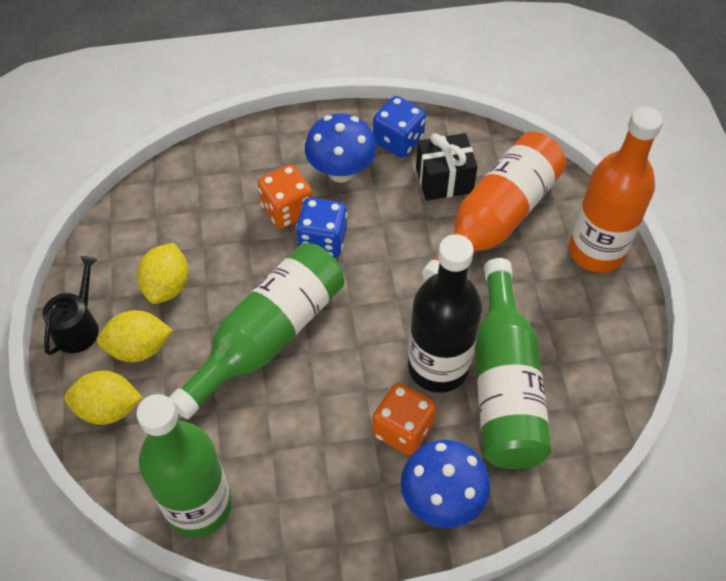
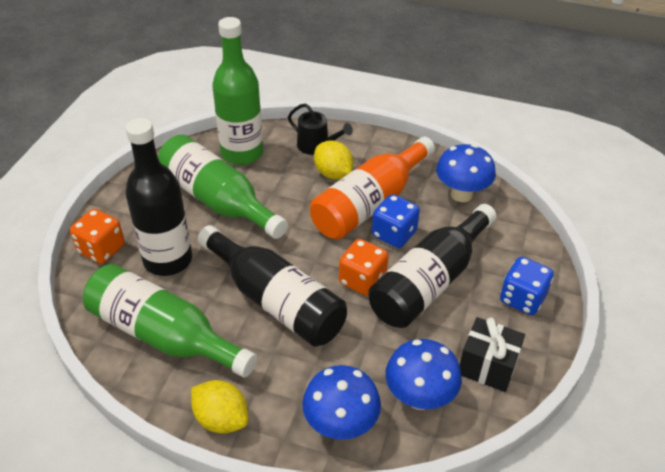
black bottle: 1 -> 3
blue mushroom: 2 -> 3
orange bottle: 2 -> 1
yellow lemon: 3 -> 2

